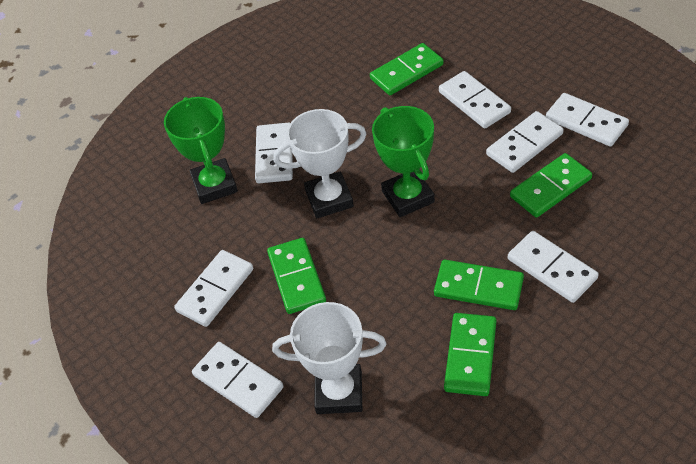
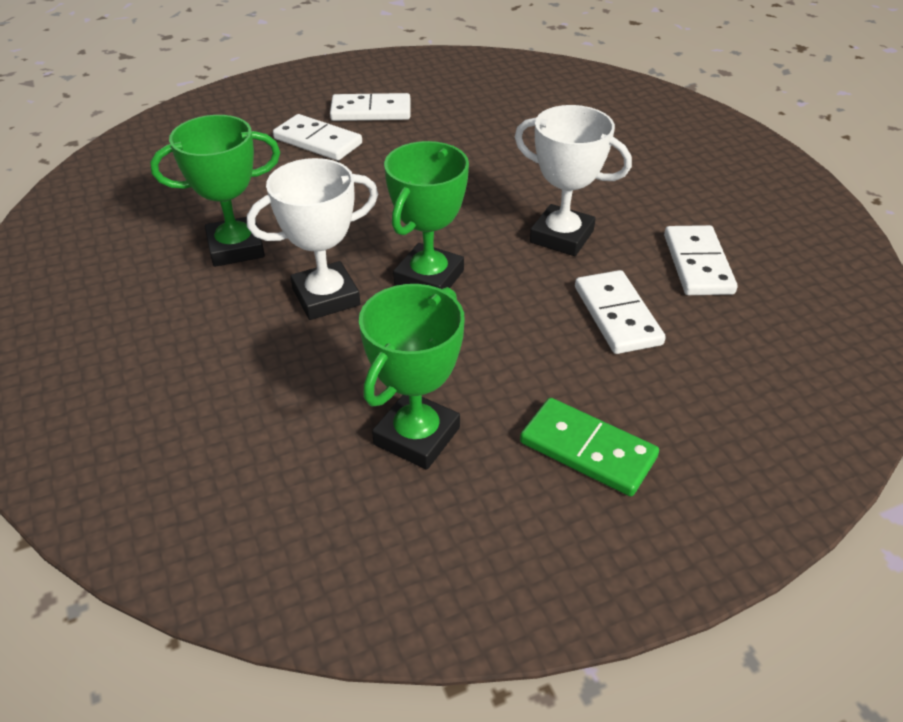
green domino: 5 -> 1
green trophy: 2 -> 3
white domino: 7 -> 4

